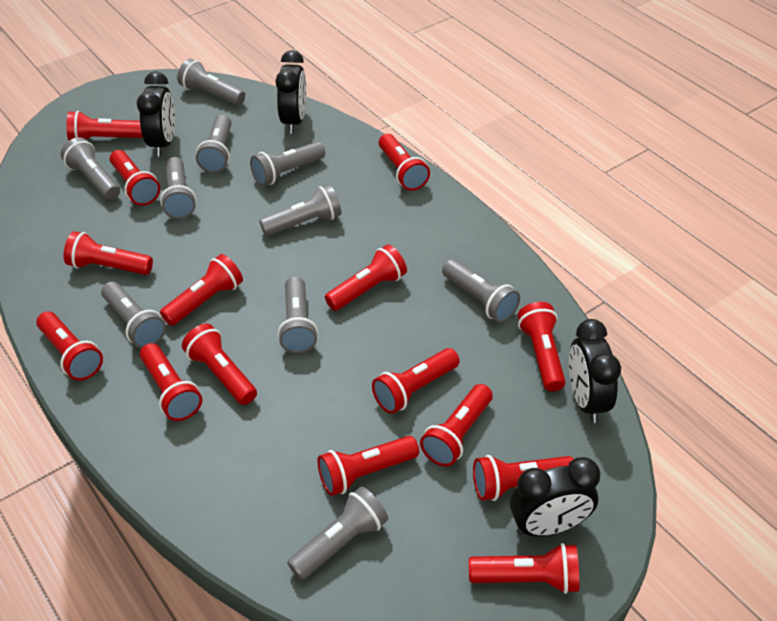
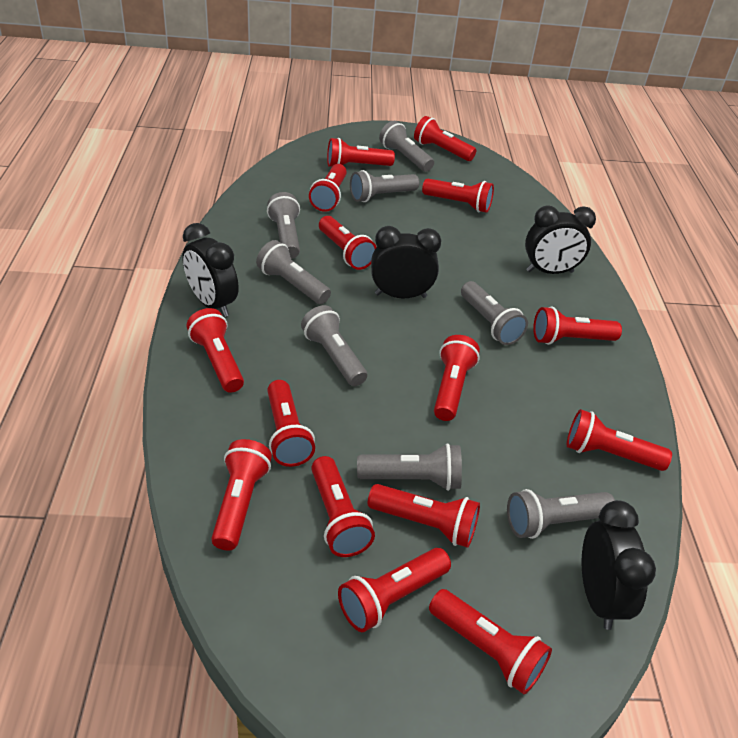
grey flashlight: 10 -> 8

